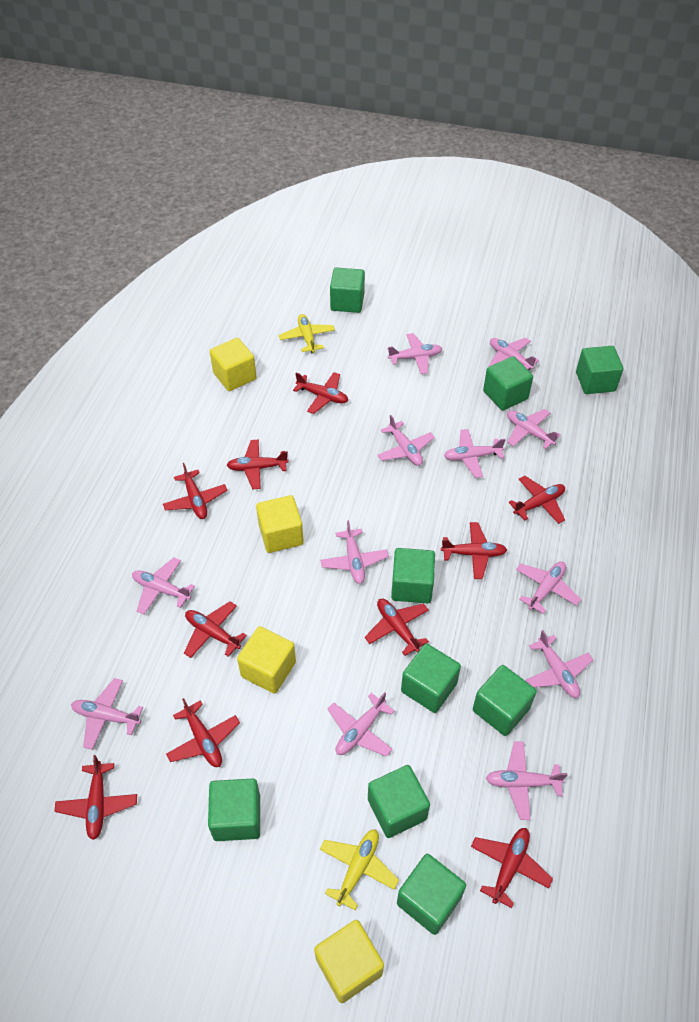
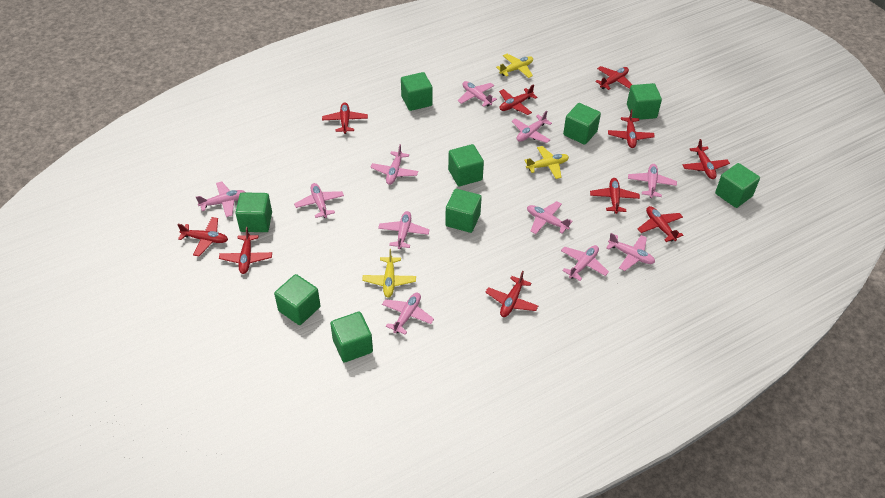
pink plane: 12 -> 11
yellow cube: 4 -> 0
yellow plane: 2 -> 3

